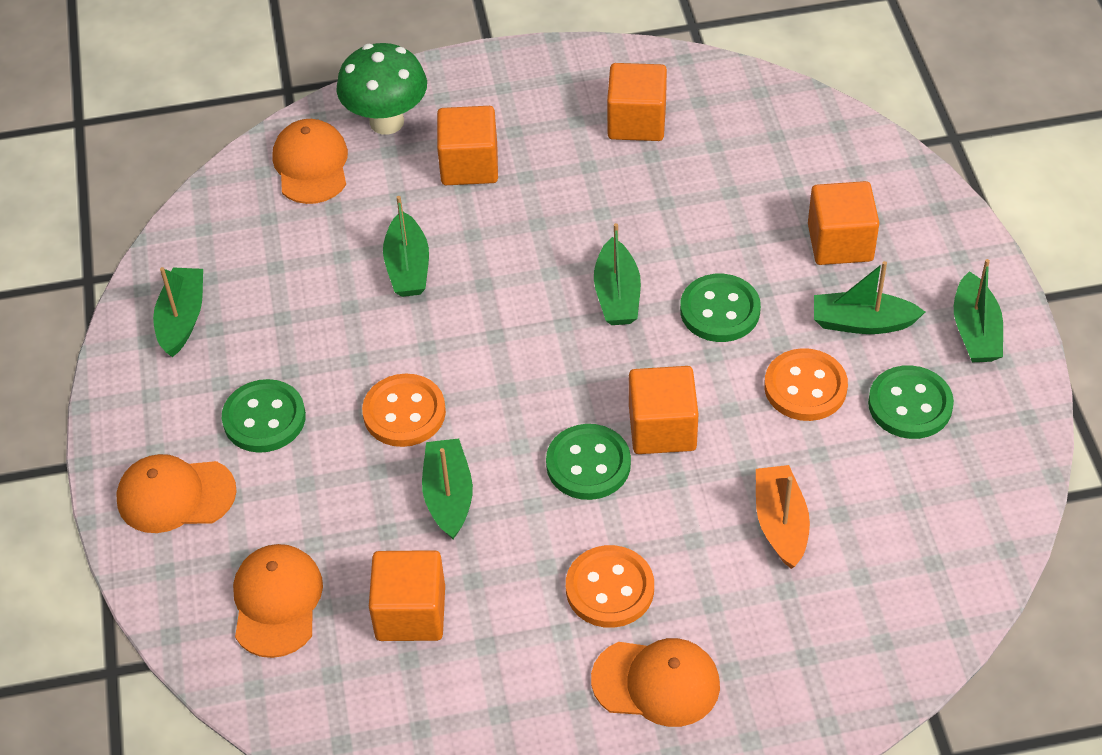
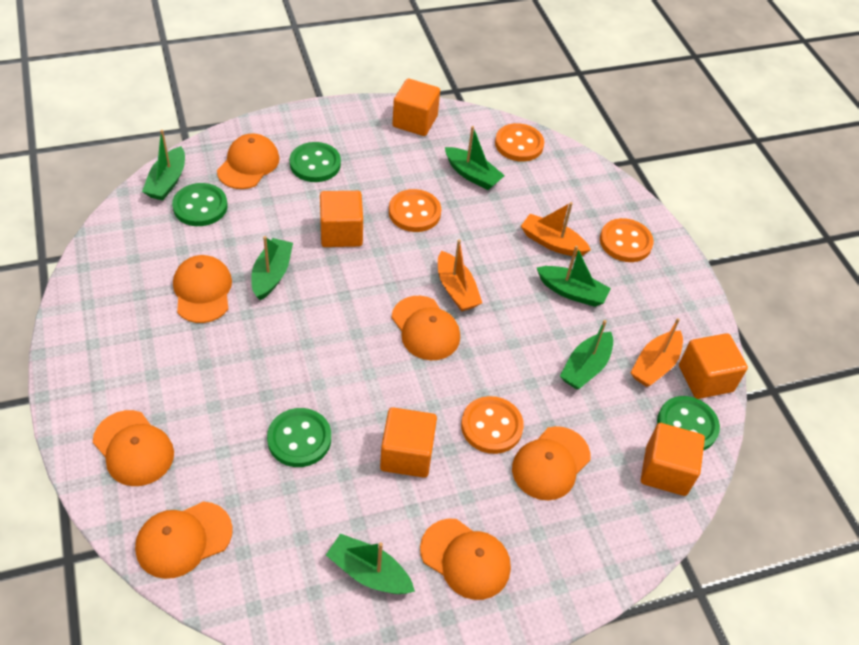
green mushroom: 1 -> 0
orange boat: 1 -> 3
orange button: 3 -> 4
orange cap: 4 -> 7

